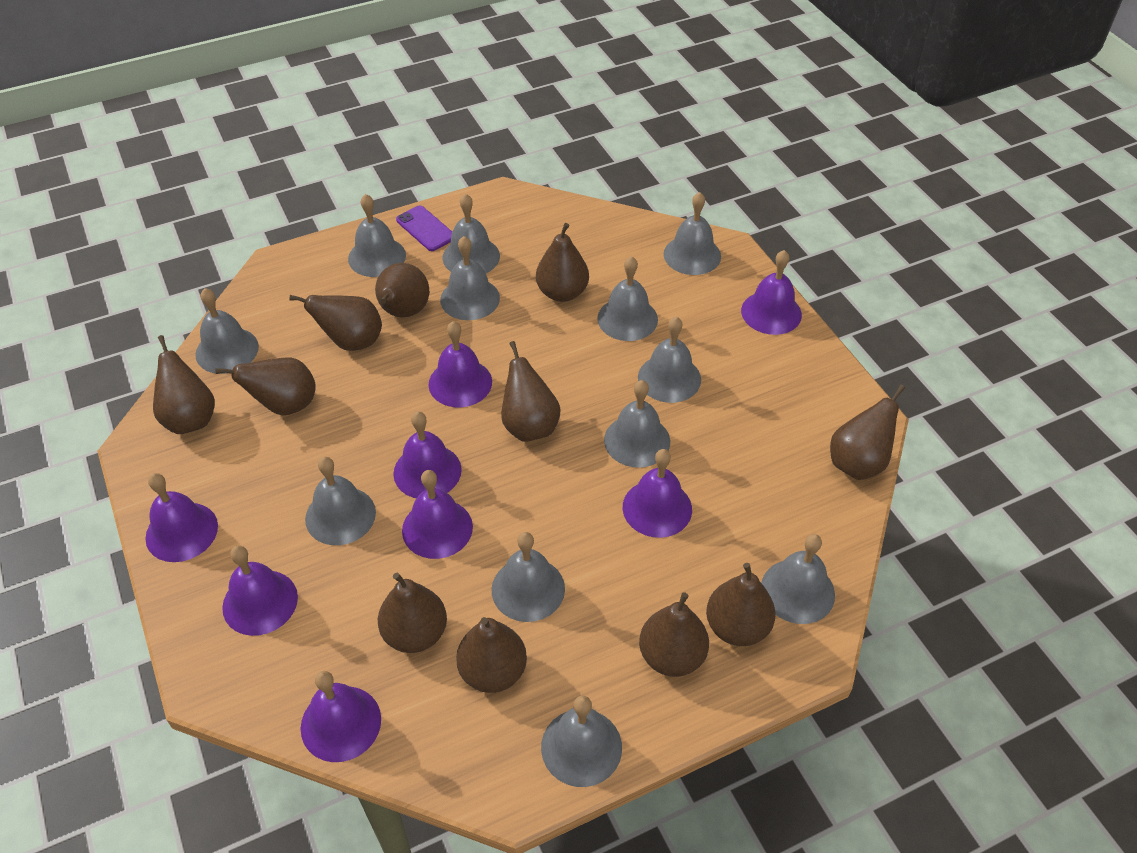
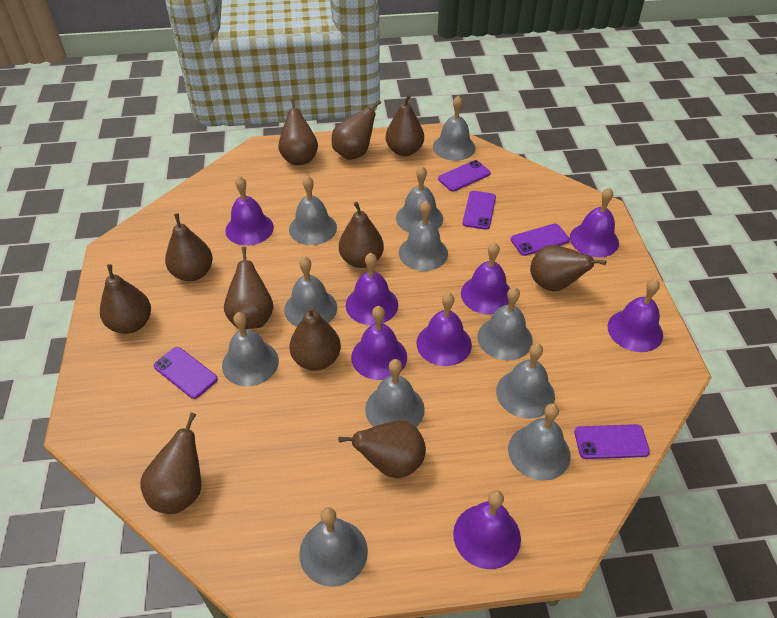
grey bell: 12 -> 11
purple phone: 1 -> 5

